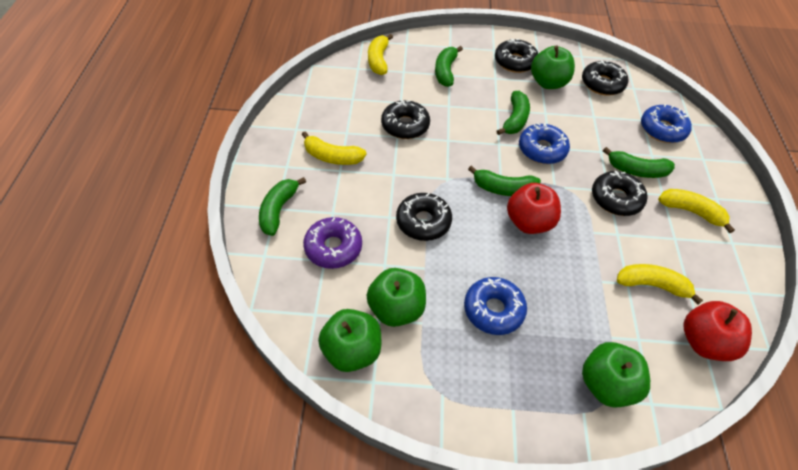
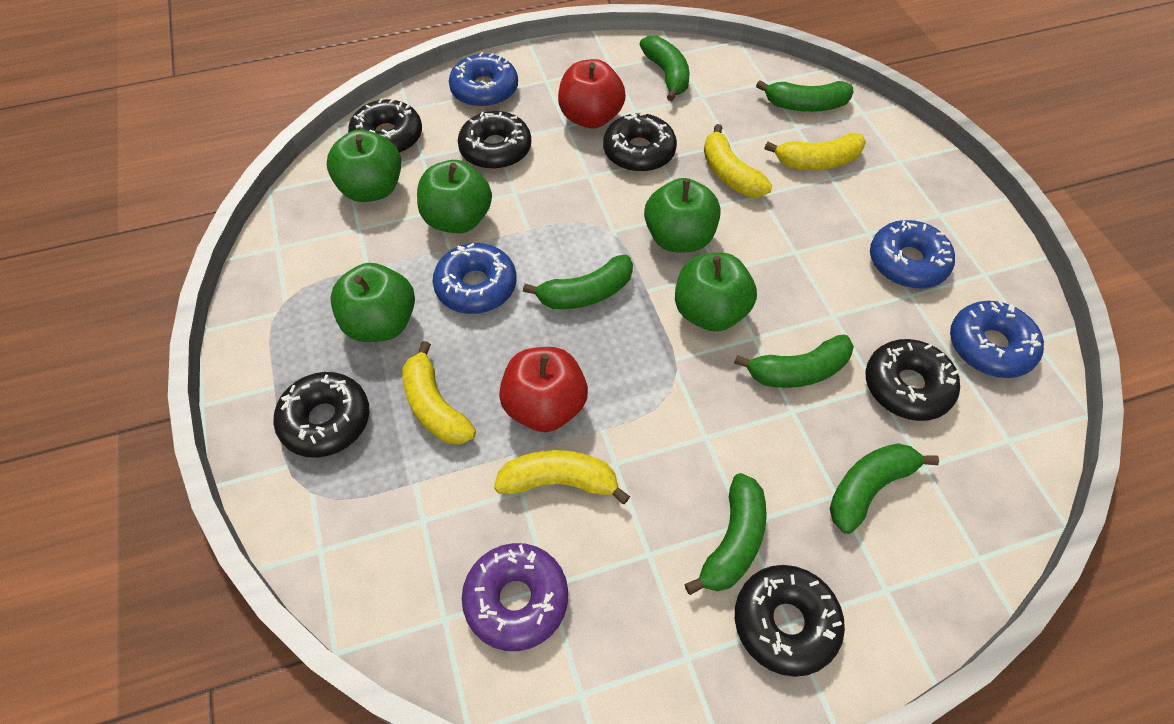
black donut: 5 -> 6
blue donut: 3 -> 4
green apple: 4 -> 5
green banana: 5 -> 6

